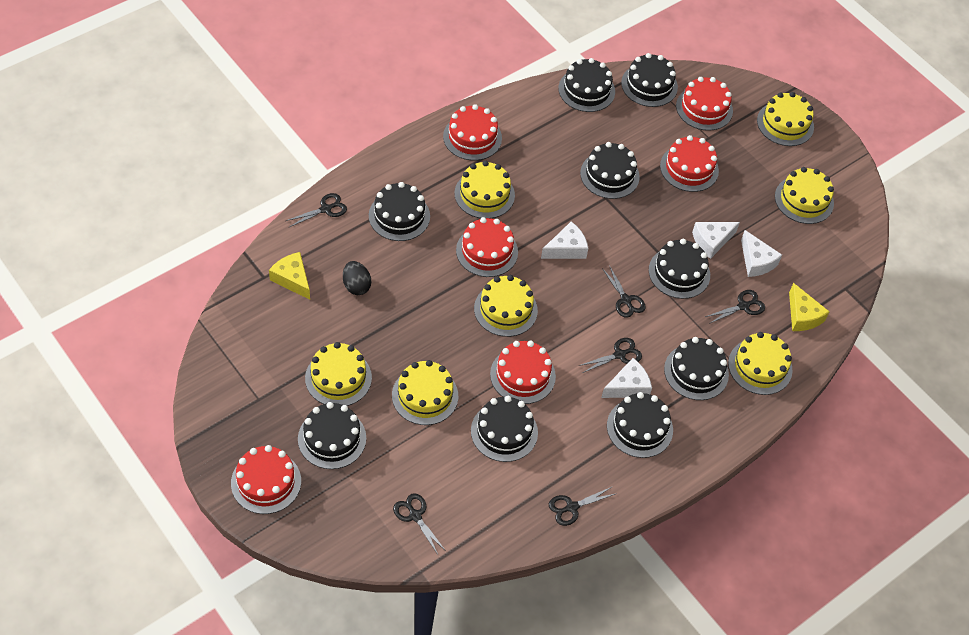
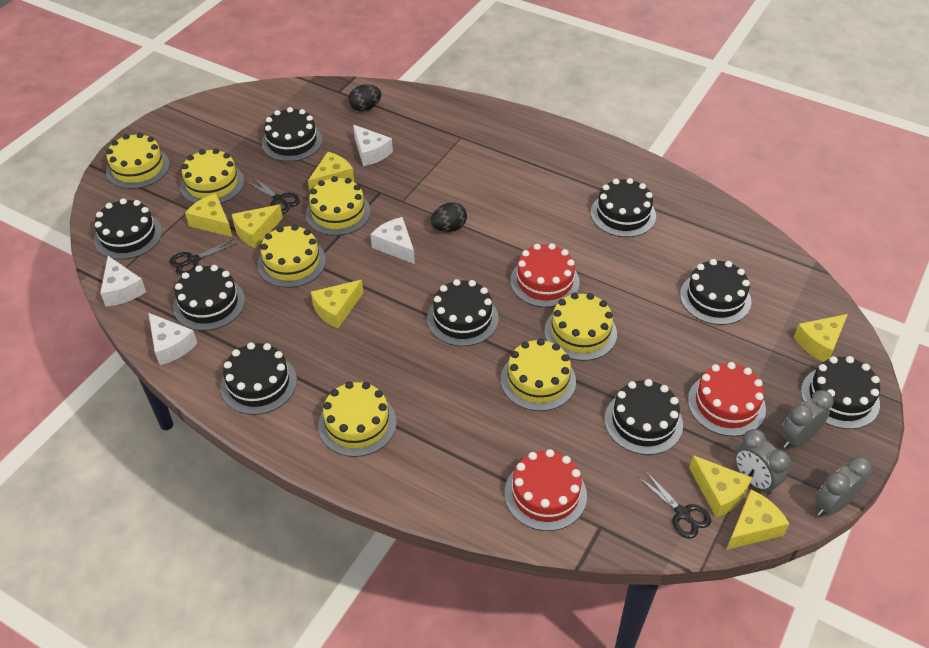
black egg: 1 -> 2
black scissors: 6 -> 3
grey clock: 0 -> 3
red cake: 6 -> 3
yellow cheese: 2 -> 7

